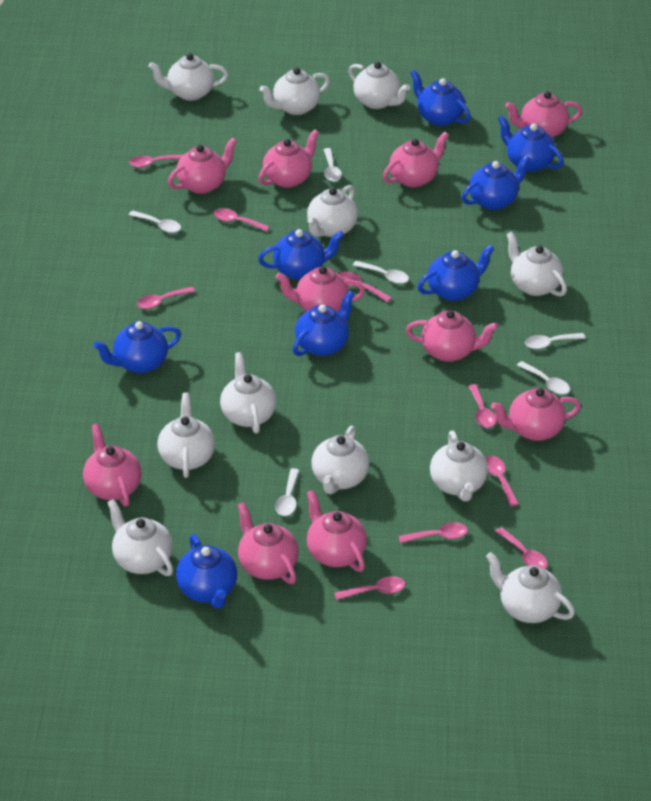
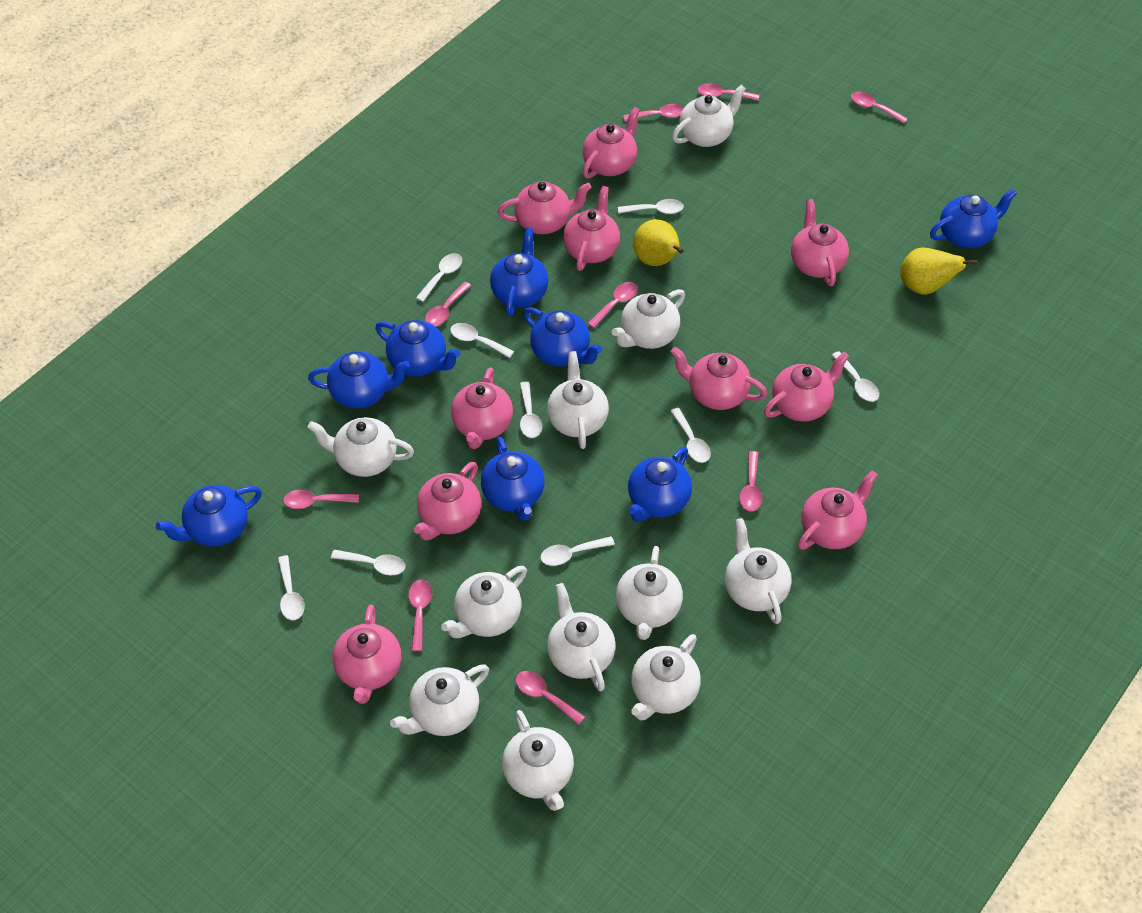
white spoon: 6 -> 9
yellow pear: 0 -> 2

